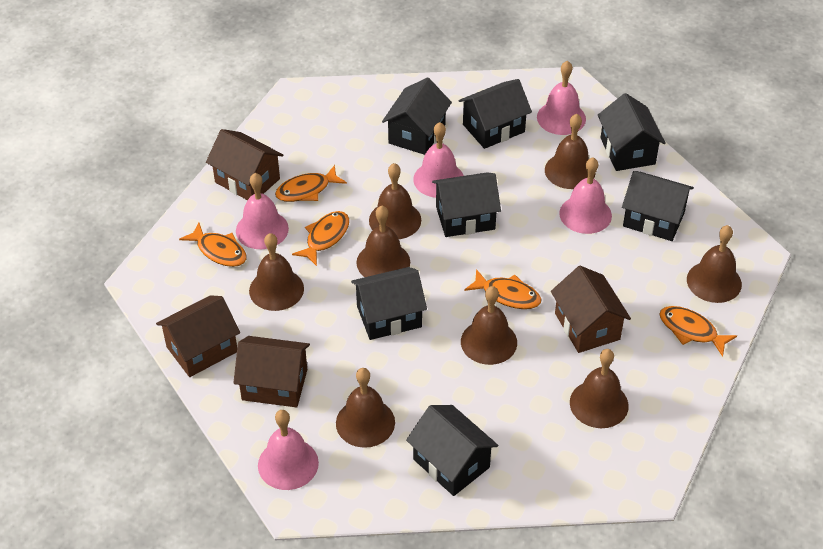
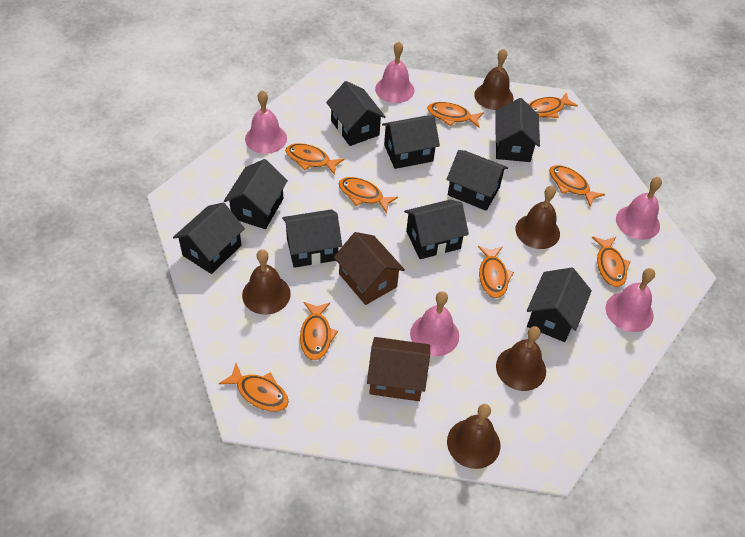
black house: 7 -> 9
brown bell: 8 -> 5
brown house: 4 -> 2
orange fish: 5 -> 9

